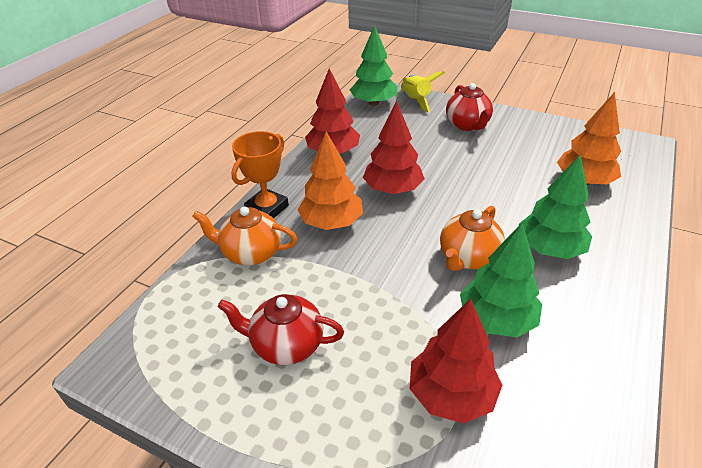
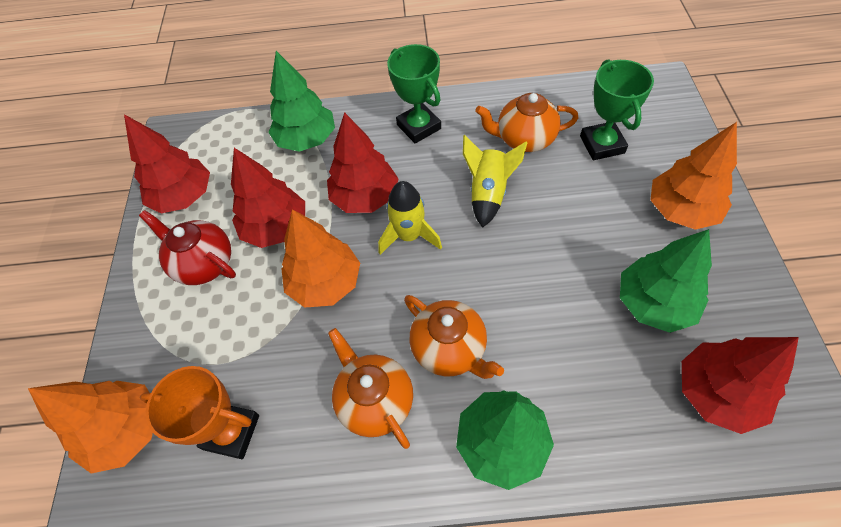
green trophy: 0 -> 2
orange teapot: 2 -> 3
orange tree: 2 -> 3
red teapot: 2 -> 1
red tree: 3 -> 4
yellow rocket: 1 -> 2

